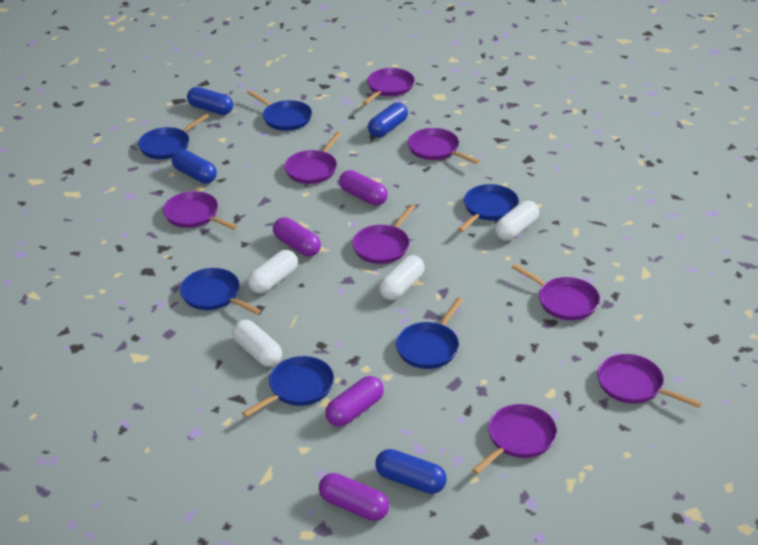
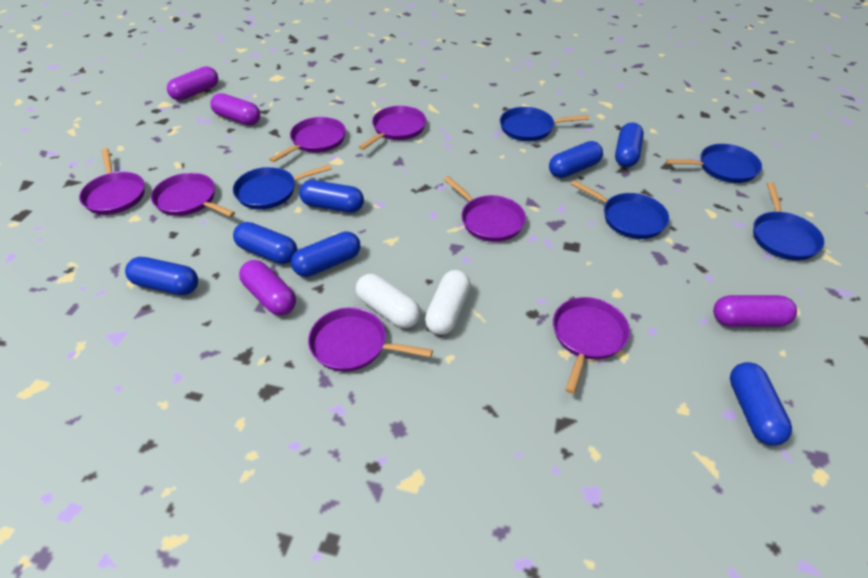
blue capsule: 4 -> 7
blue pan: 6 -> 5
purple pan: 8 -> 7
white capsule: 4 -> 2

